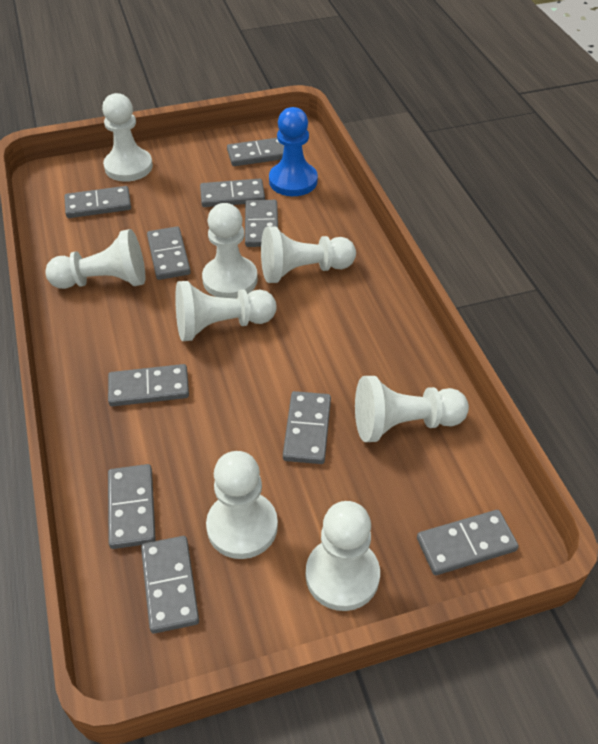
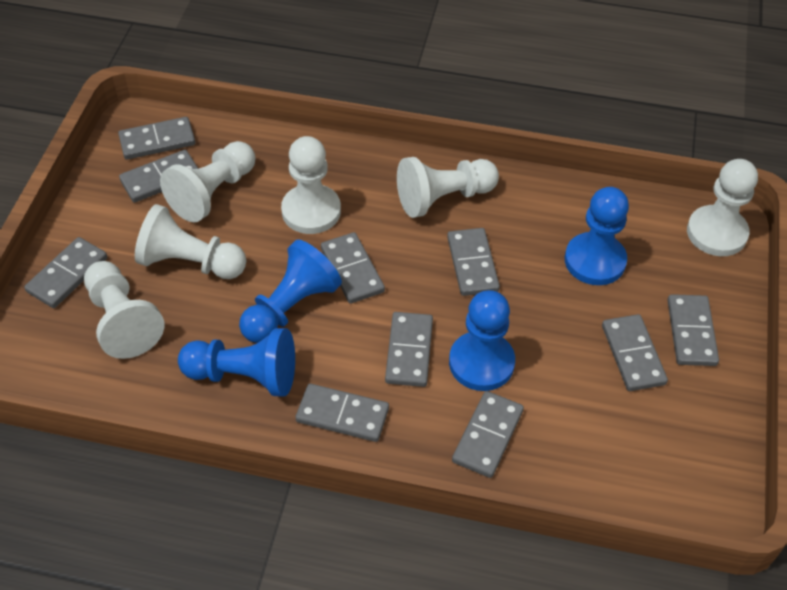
blue pawn: 1 -> 4
white pawn: 8 -> 6

